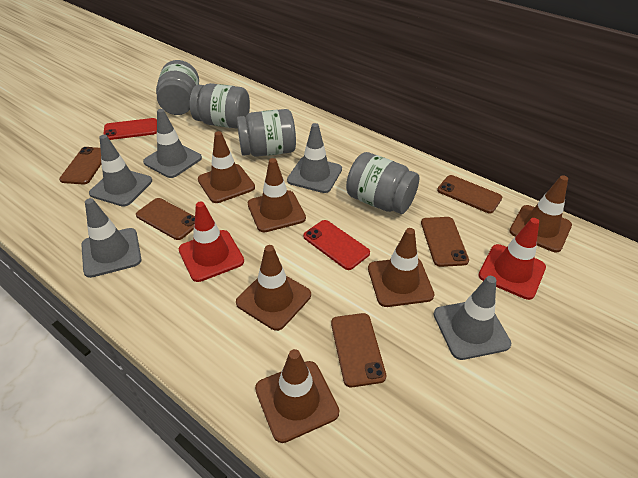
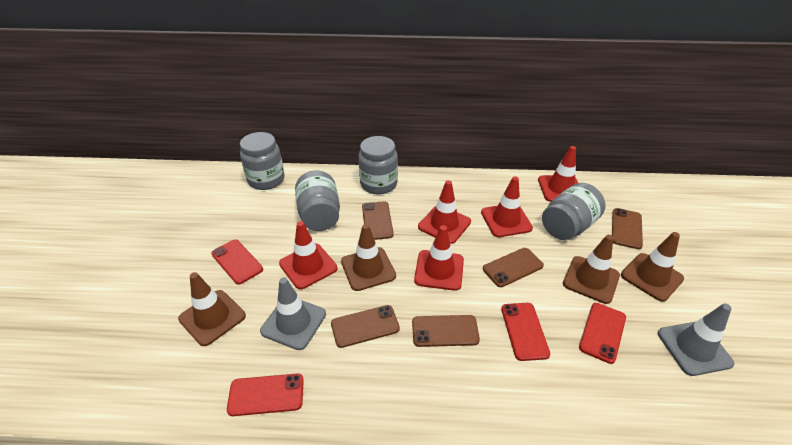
brown traffic cone: 6 -> 4
grey traffic cone: 5 -> 2
red phone: 2 -> 4
red traffic cone: 2 -> 5

